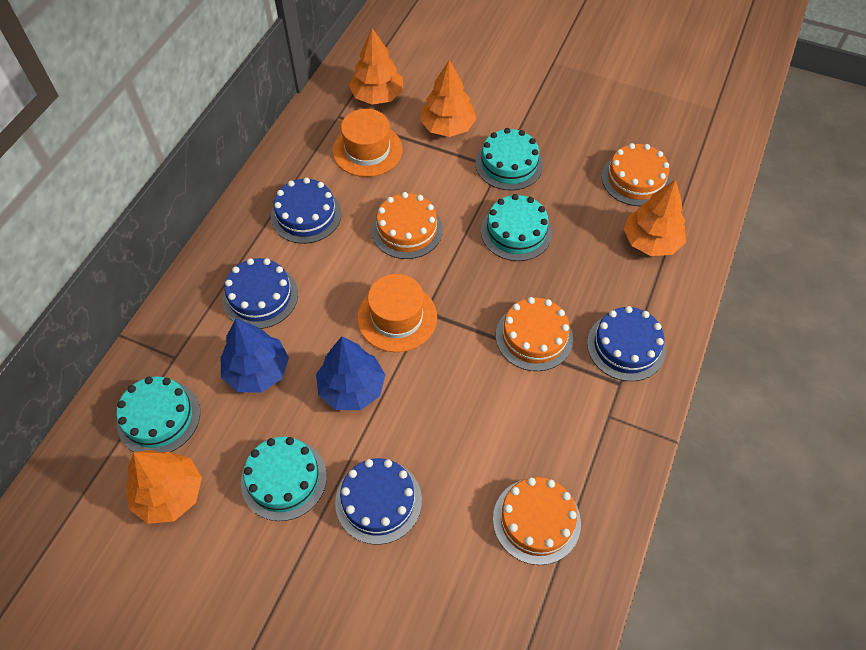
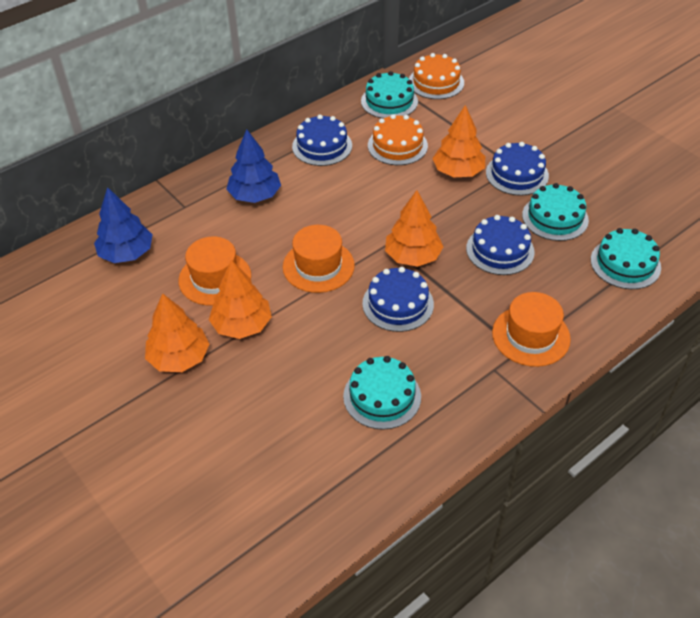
orange cake: 4 -> 2
orange hat: 2 -> 3

